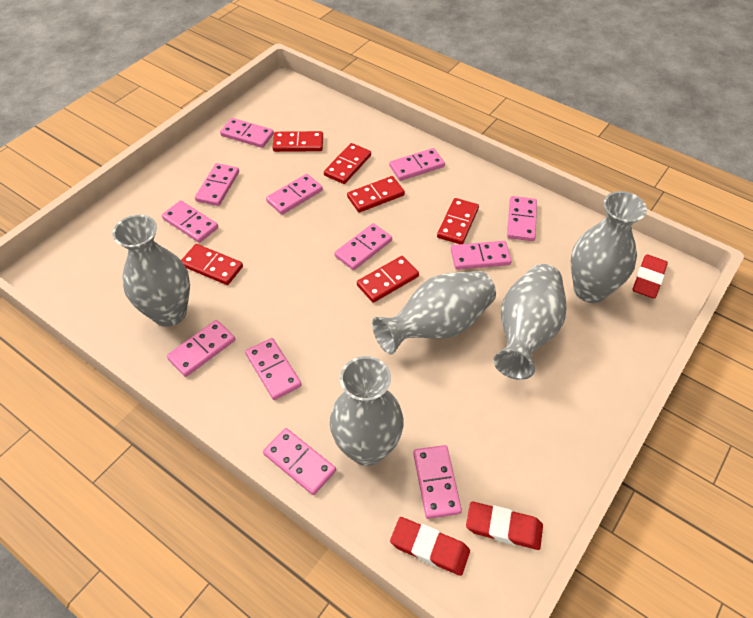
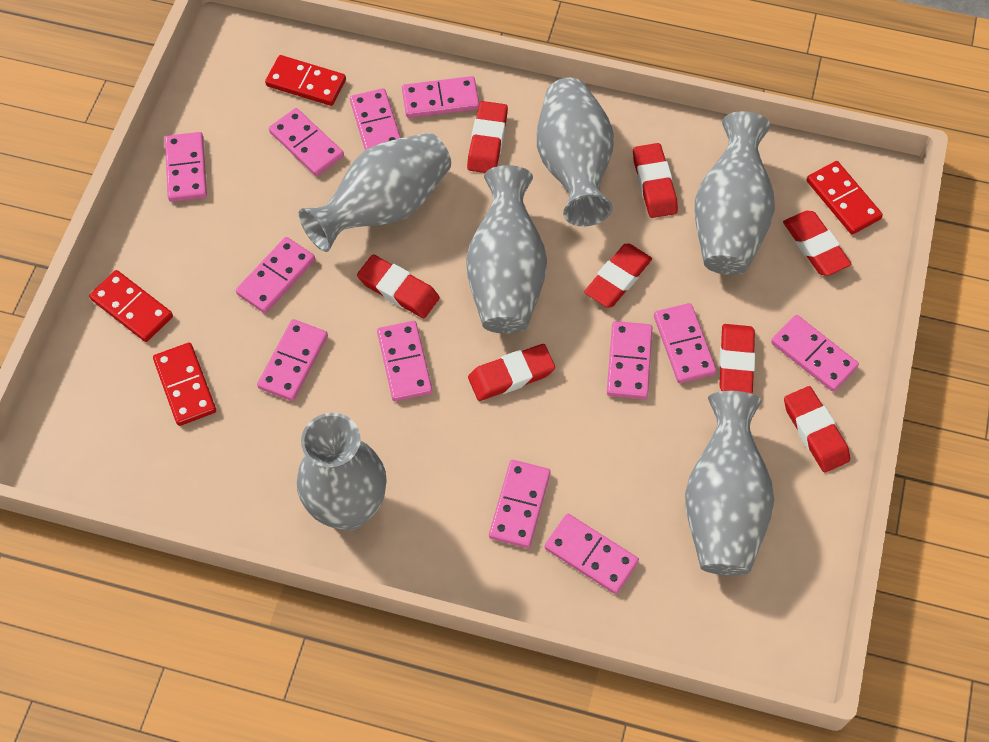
grey vase: 5 -> 6
red domino: 6 -> 4
red eraser: 3 -> 8

